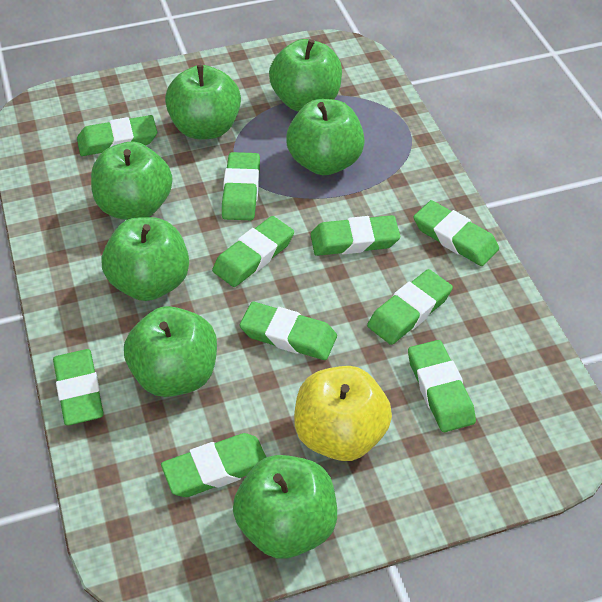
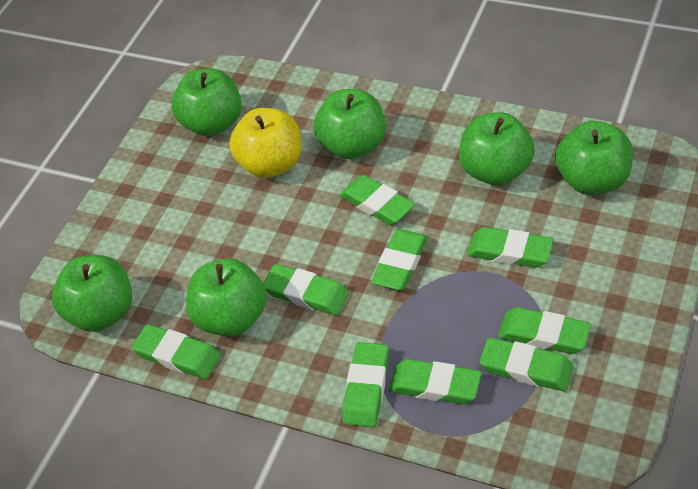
green apple: 7 -> 6
green eraser: 10 -> 9

